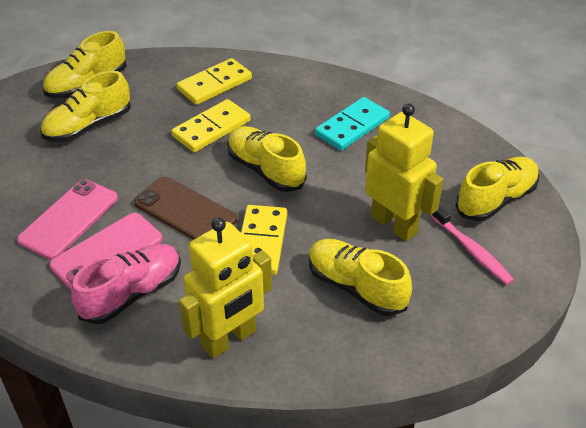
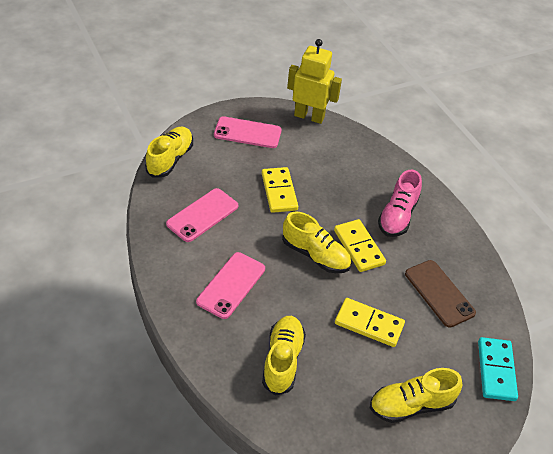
pink phone: 2 -> 3
pink toothbrush: 1 -> 0
yellow robot: 2 -> 1
yellow shoe: 5 -> 4

